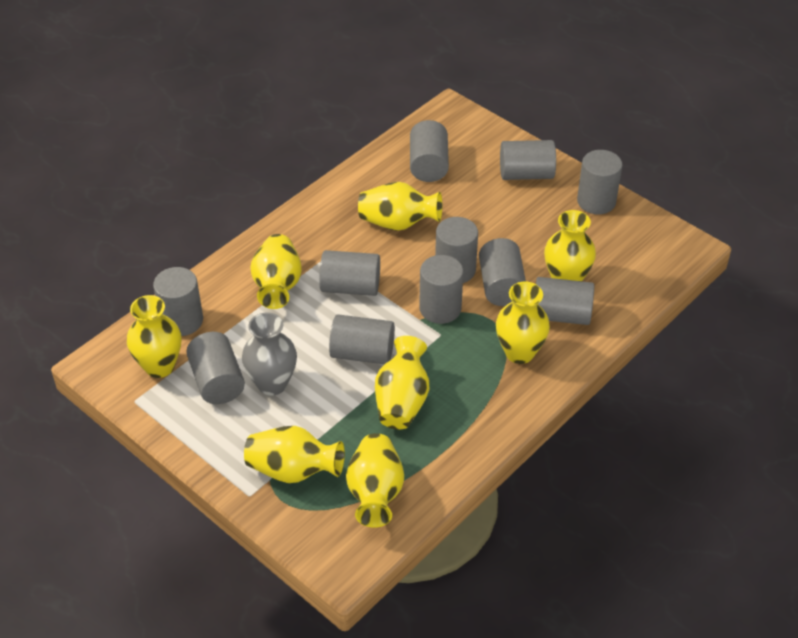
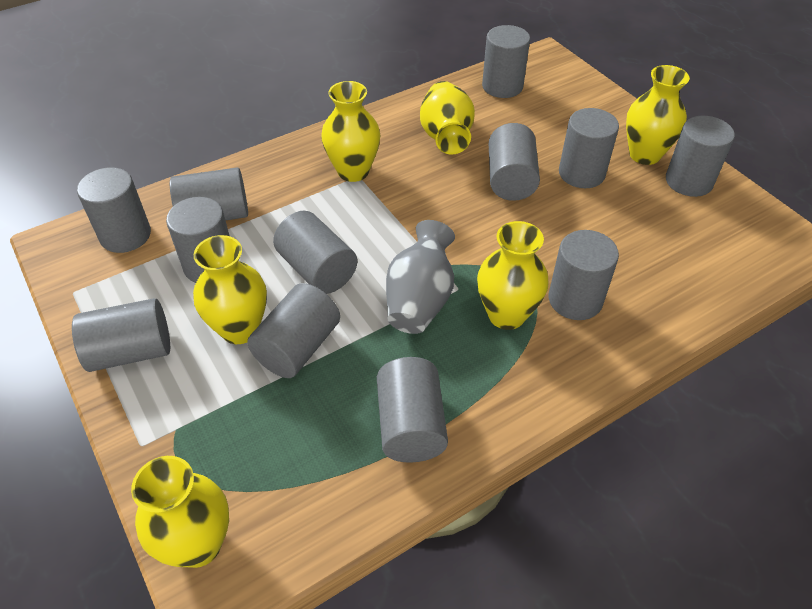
grey cylinder: 11 -> 12
yellow vase: 8 -> 6

